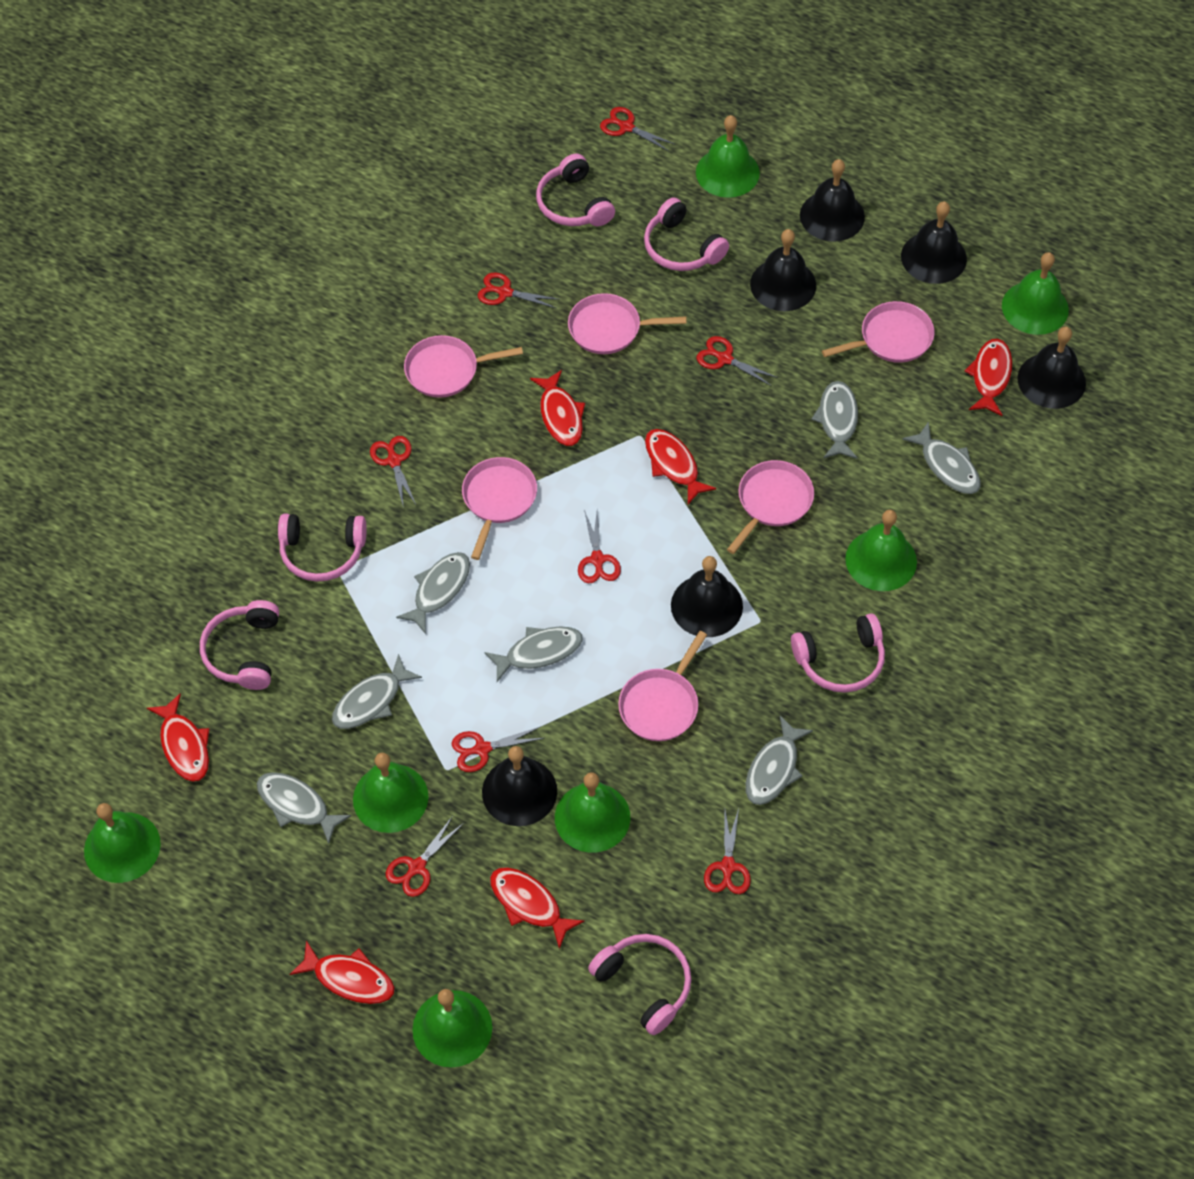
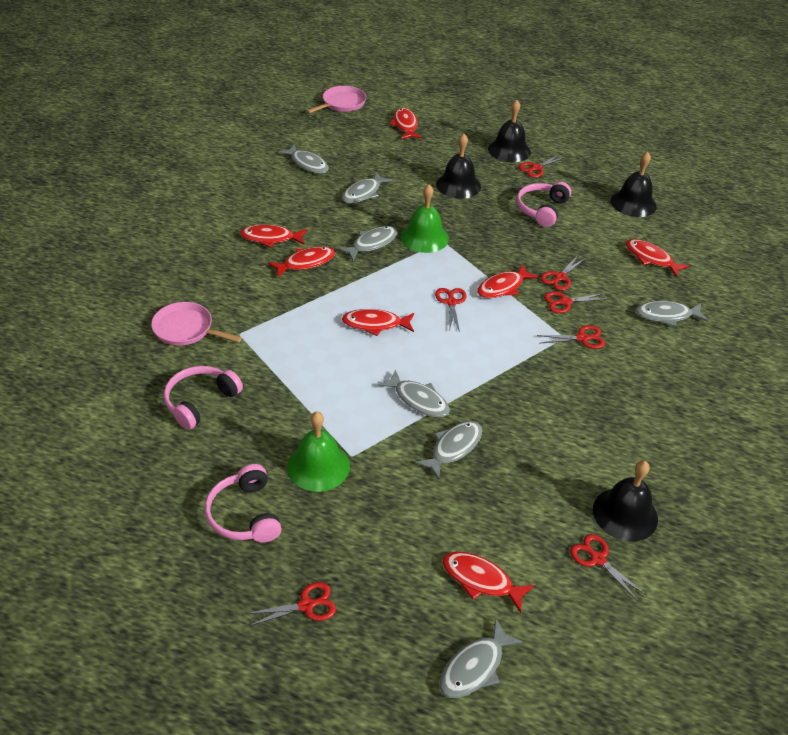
black bell: 6 -> 4
green bell: 7 -> 2
pink headphones: 6 -> 3
pink pan: 6 -> 2
red fish: 6 -> 7
red scissors: 8 -> 7

